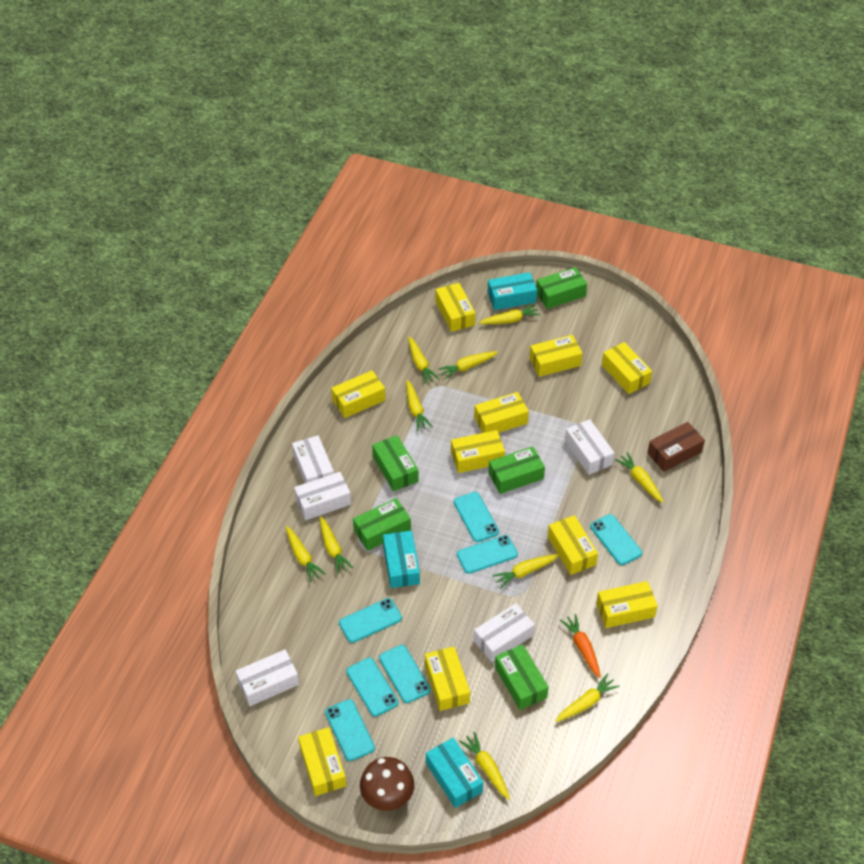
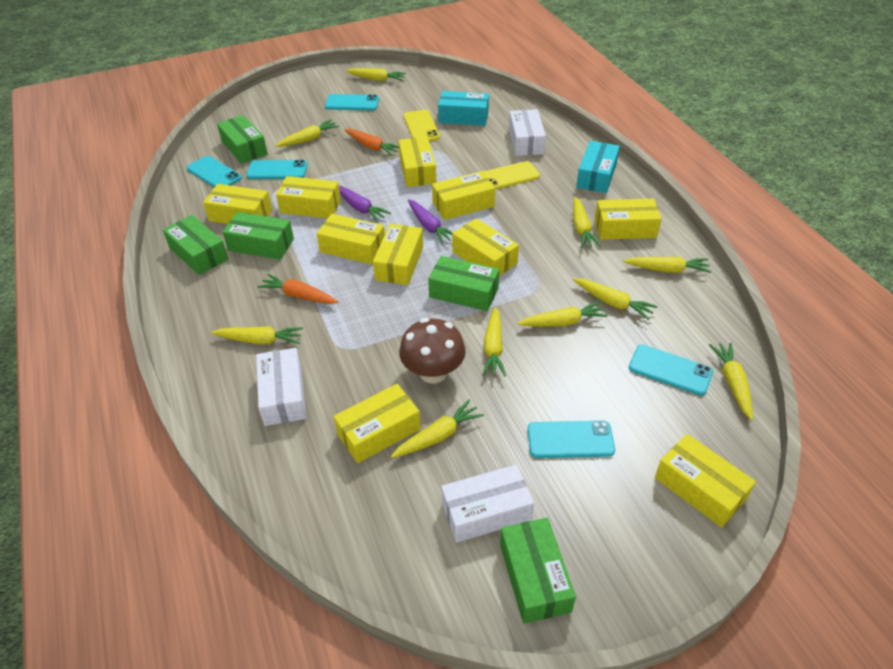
brown box: 1 -> 0
orange carrot: 1 -> 2
purple carrot: 0 -> 2
turquoise box: 3 -> 2
turquoise phone: 7 -> 5
white box: 5 -> 3
yellow phone: 0 -> 2

